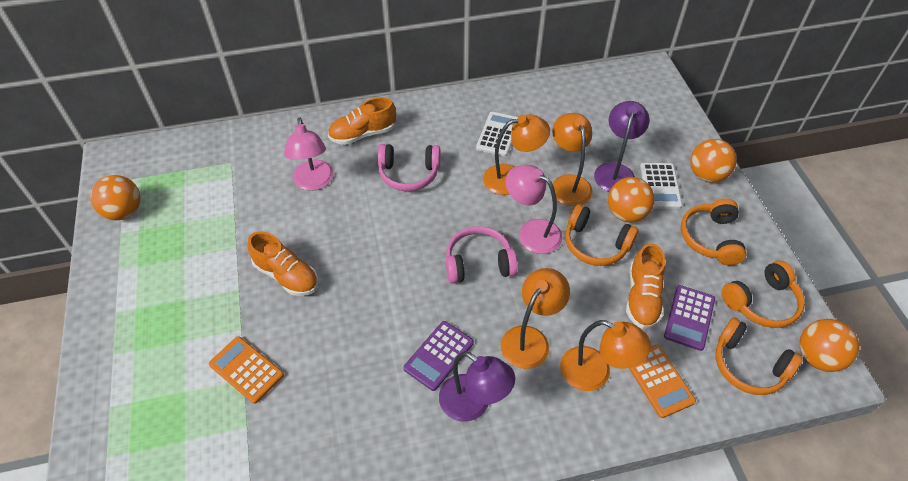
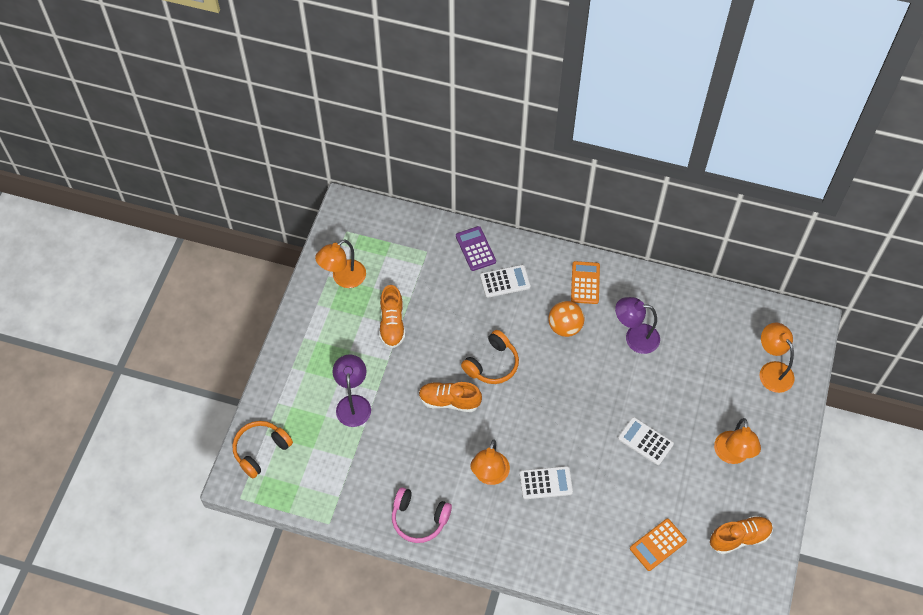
orange ball: 4 -> 1
orange headphones: 4 -> 2
pink headphones: 2 -> 1
pink lamp: 2 -> 0
purple calculator: 2 -> 1
white calculator: 2 -> 3

